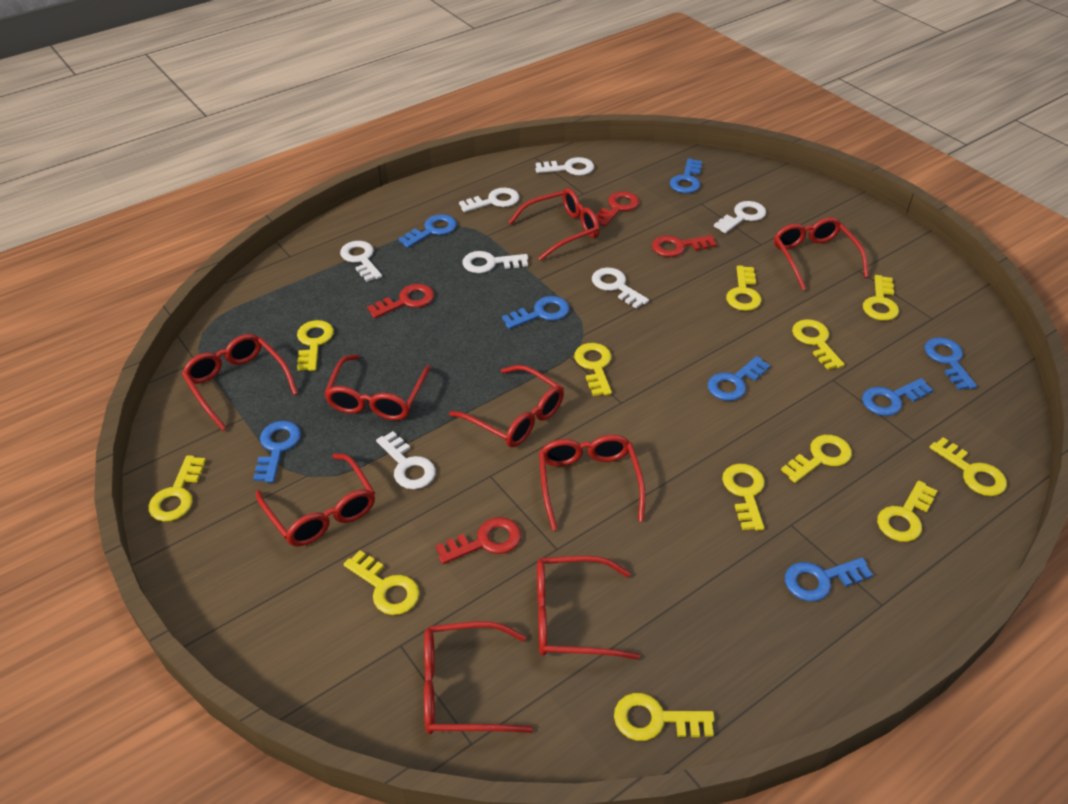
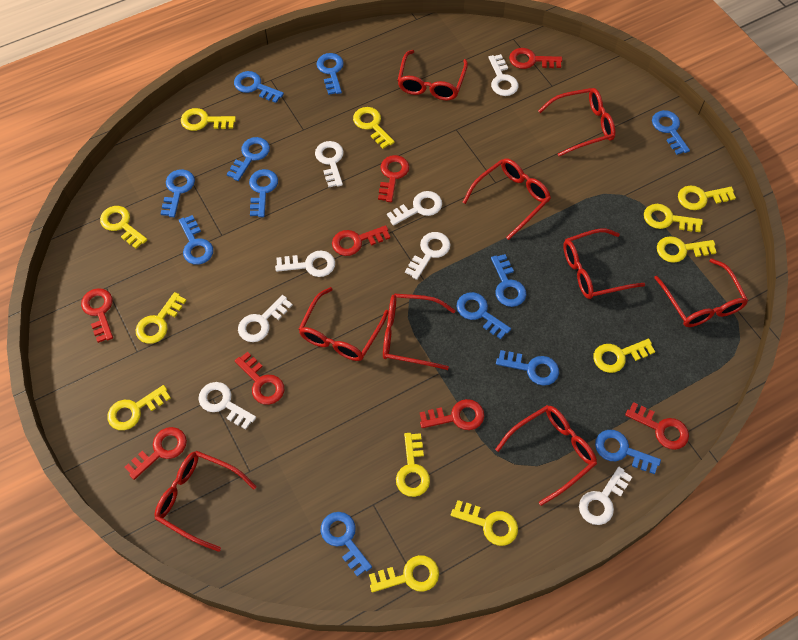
blue key: 8 -> 12
red key: 4 -> 8
white key: 7 -> 8

